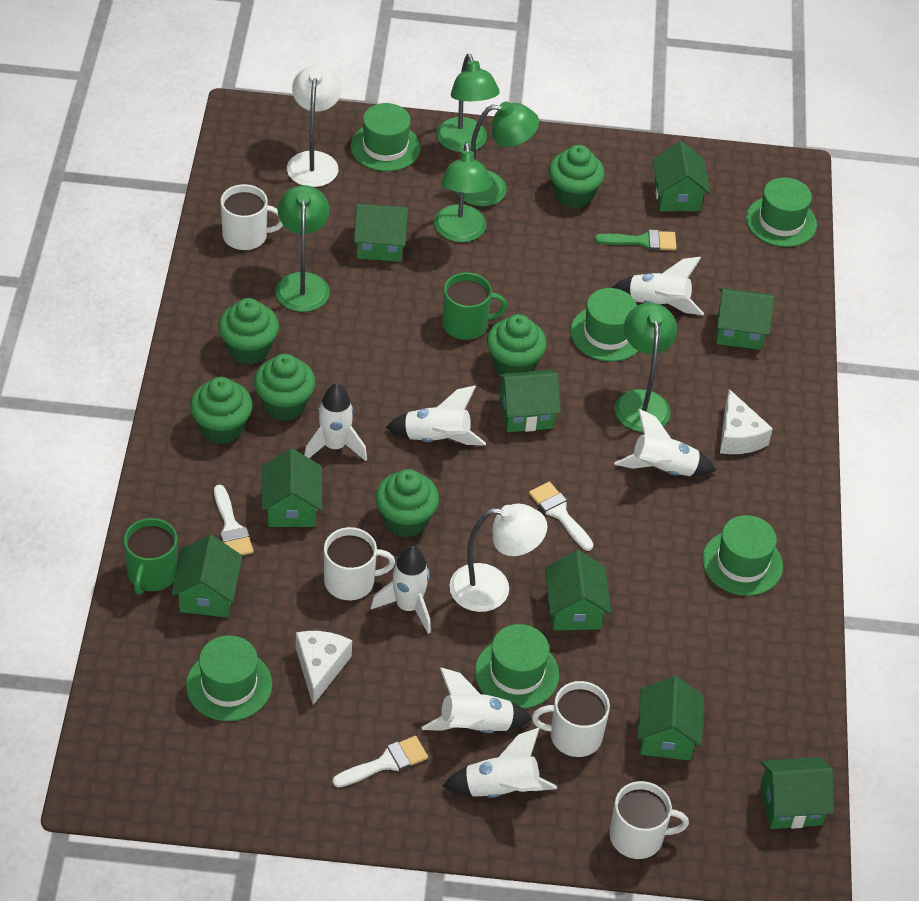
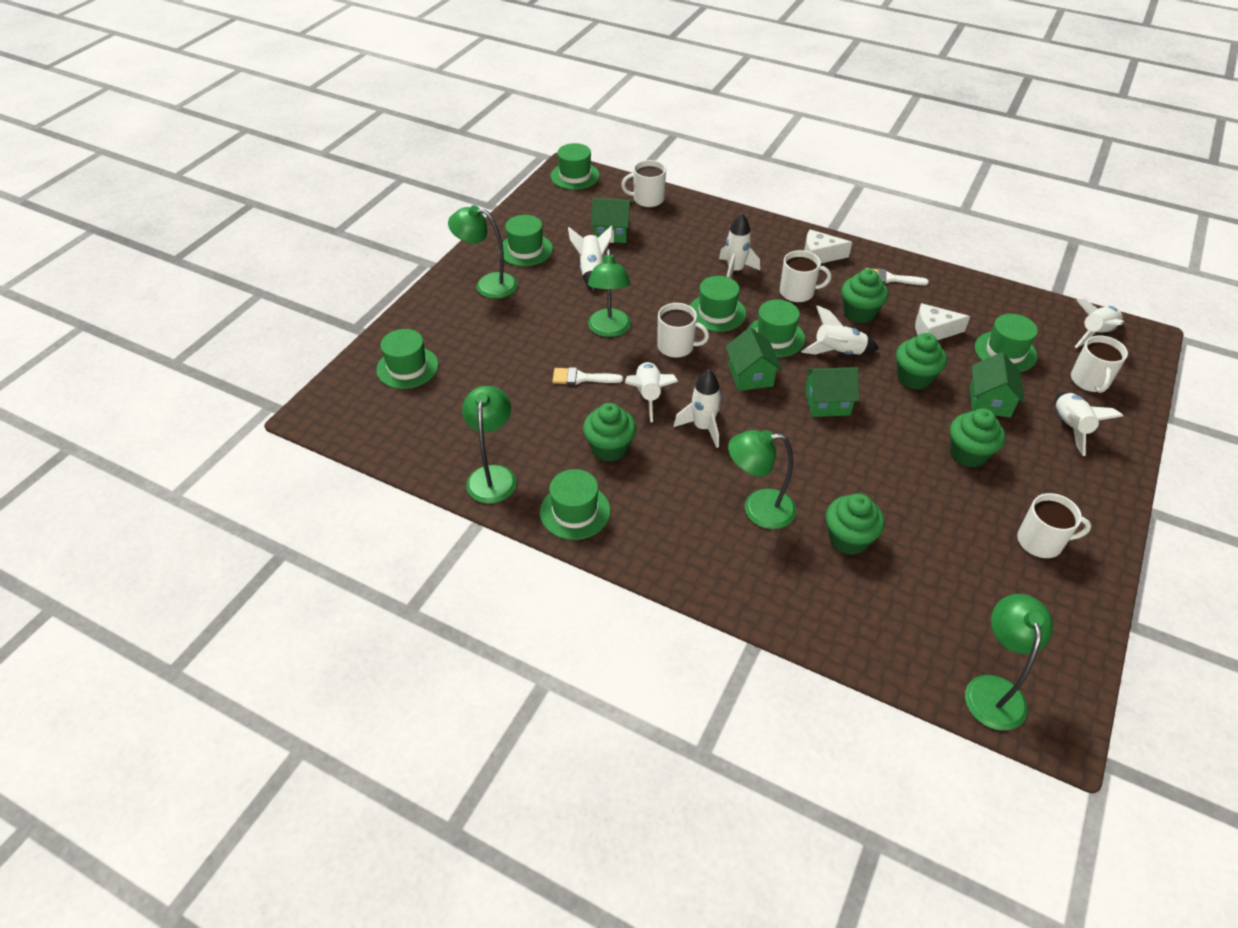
green brush: 1 -> 0
green cupcake: 6 -> 5
green hat: 6 -> 7
green house: 9 -> 4
green mug: 2 -> 0
white brush: 3 -> 2
white lamp: 2 -> 0
white mug: 4 -> 5

